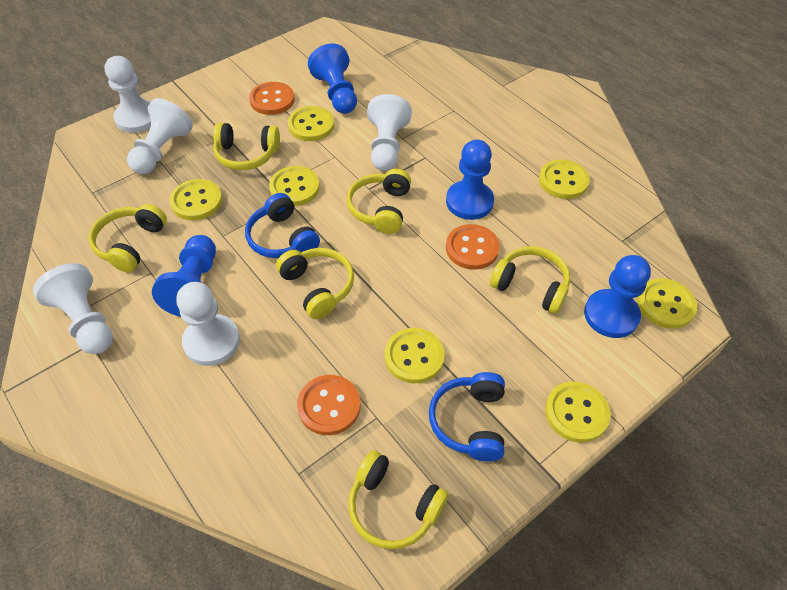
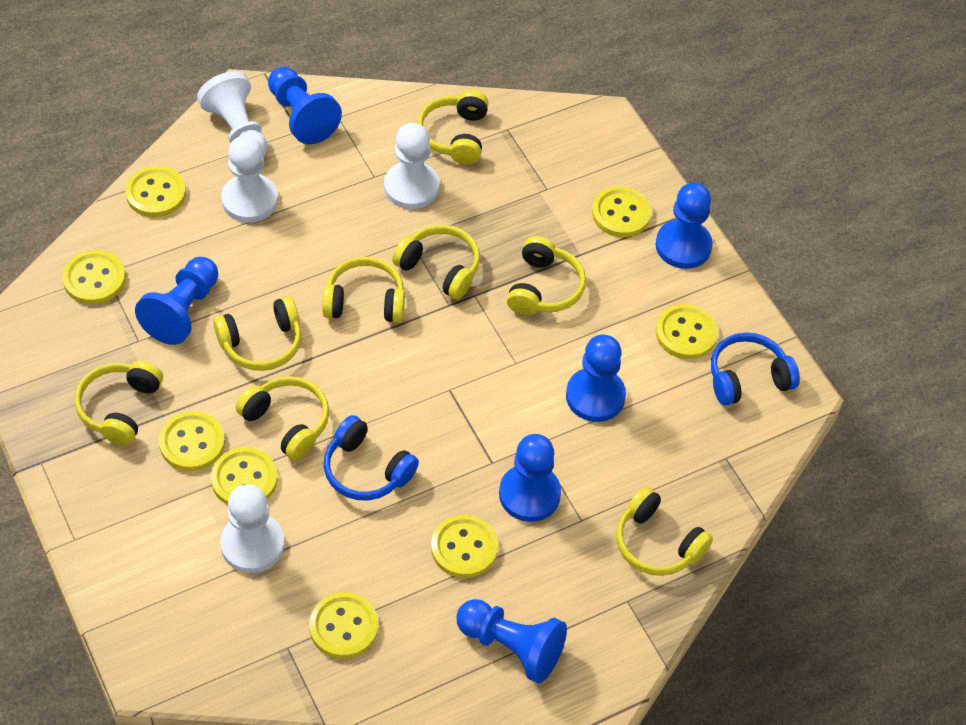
blue pawn: 4 -> 6
orange button: 3 -> 0
white pawn: 5 -> 4
yellow button: 7 -> 8
yellow headphones: 6 -> 8

